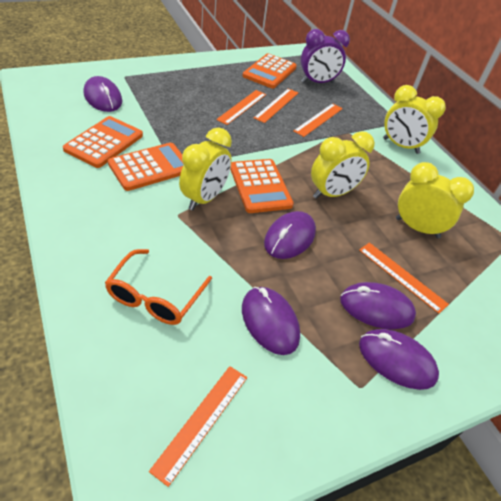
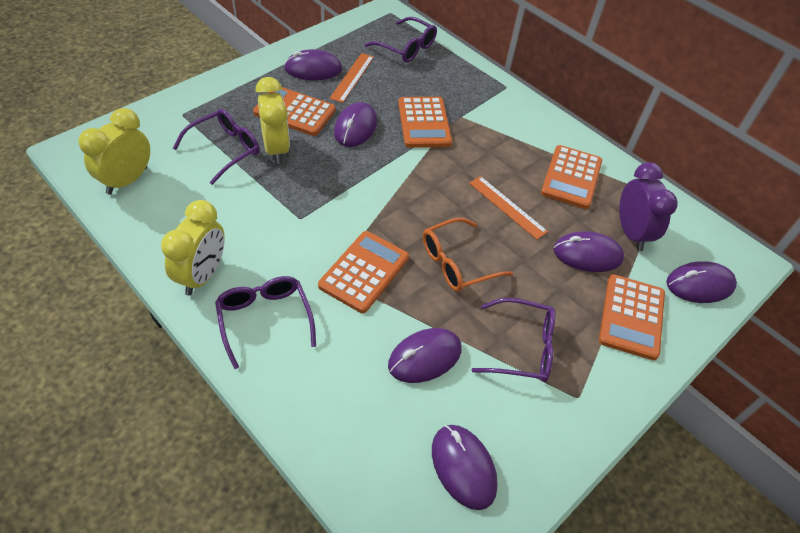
orange calculator: 4 -> 5
orange ruler: 5 -> 2
purple glasses: 0 -> 4
purple mouse: 5 -> 6
yellow clock: 4 -> 3

